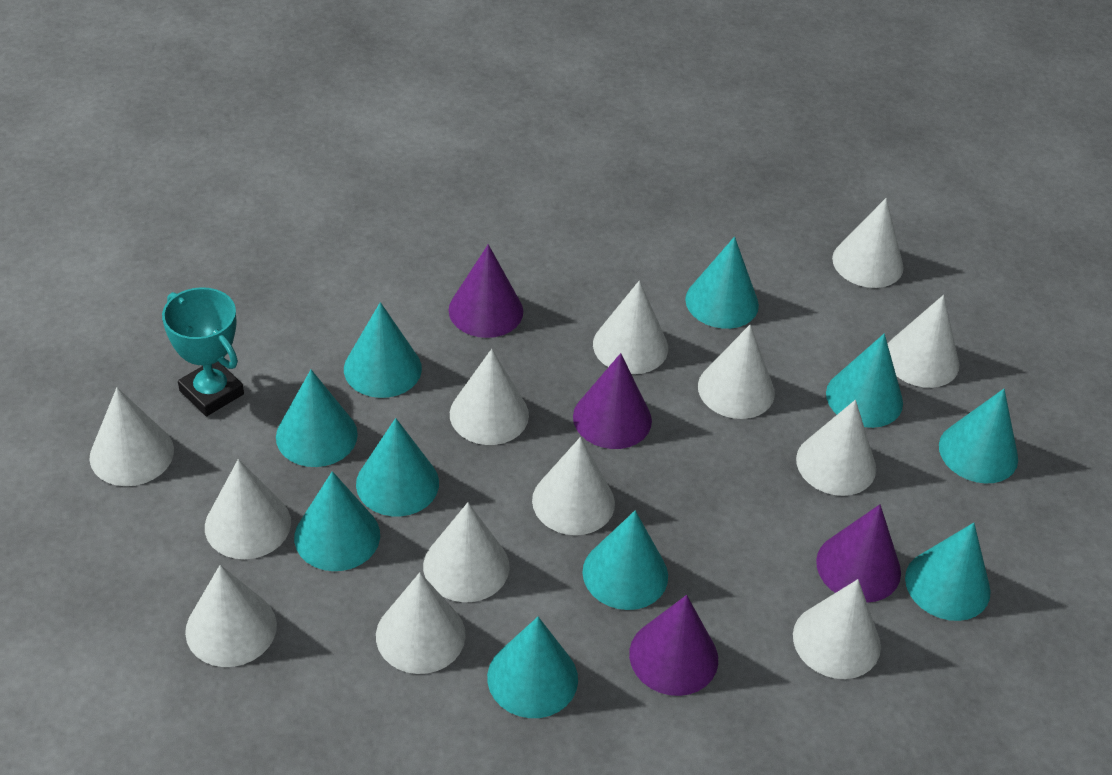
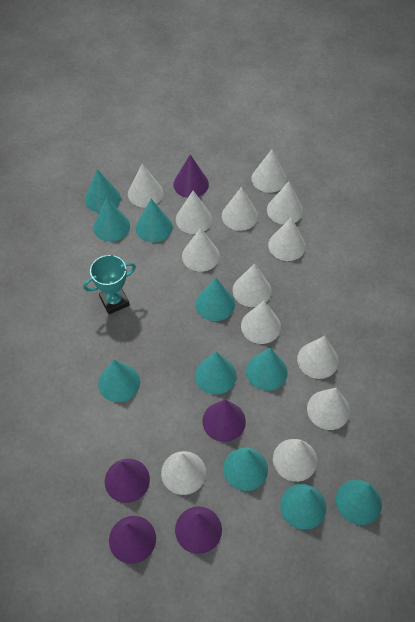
purple cone: 4 -> 5

